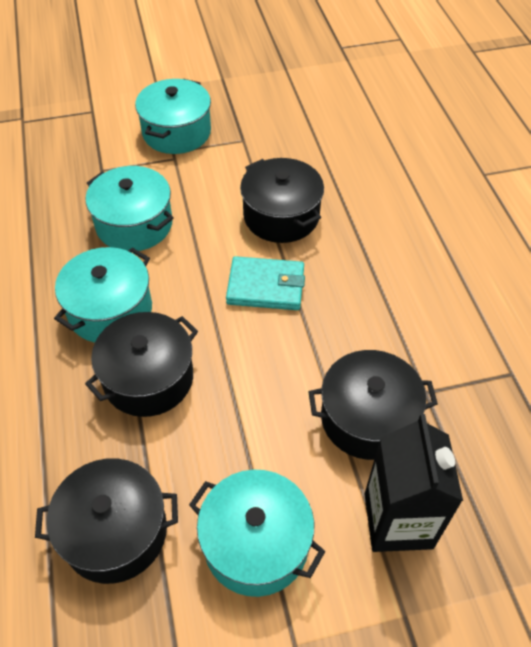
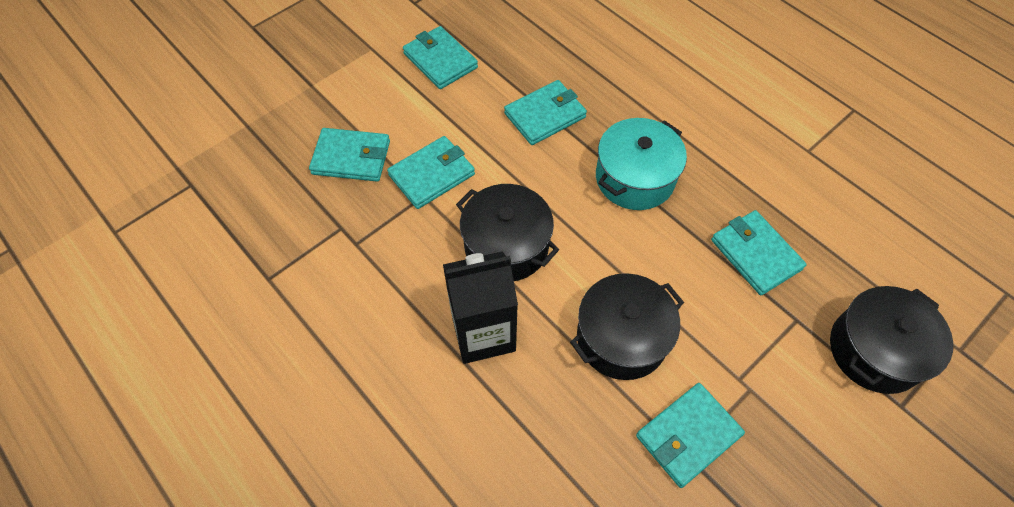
black pot: 4 -> 3
turquoise pot: 4 -> 1
turquoise wallet: 1 -> 6

